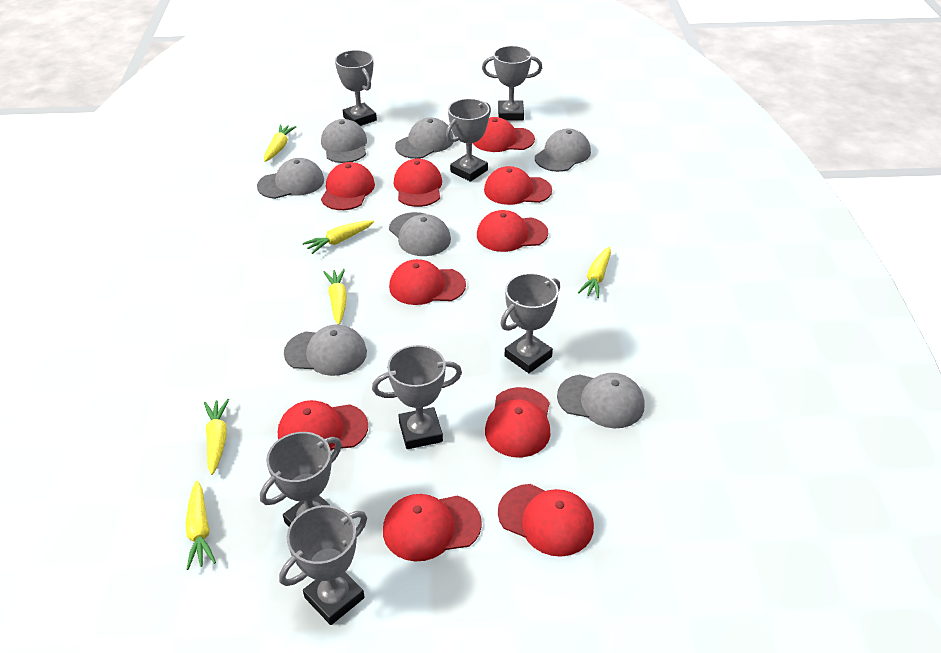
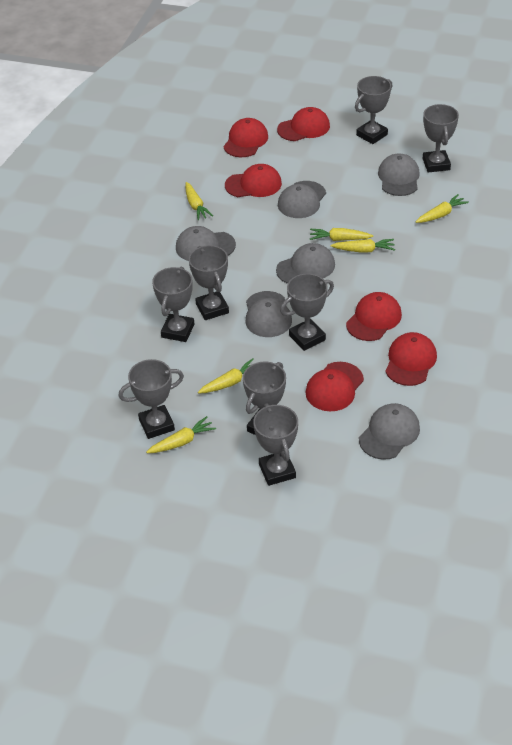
grey cap: 7 -> 6
grey trophy: 7 -> 8
red cap: 10 -> 6

